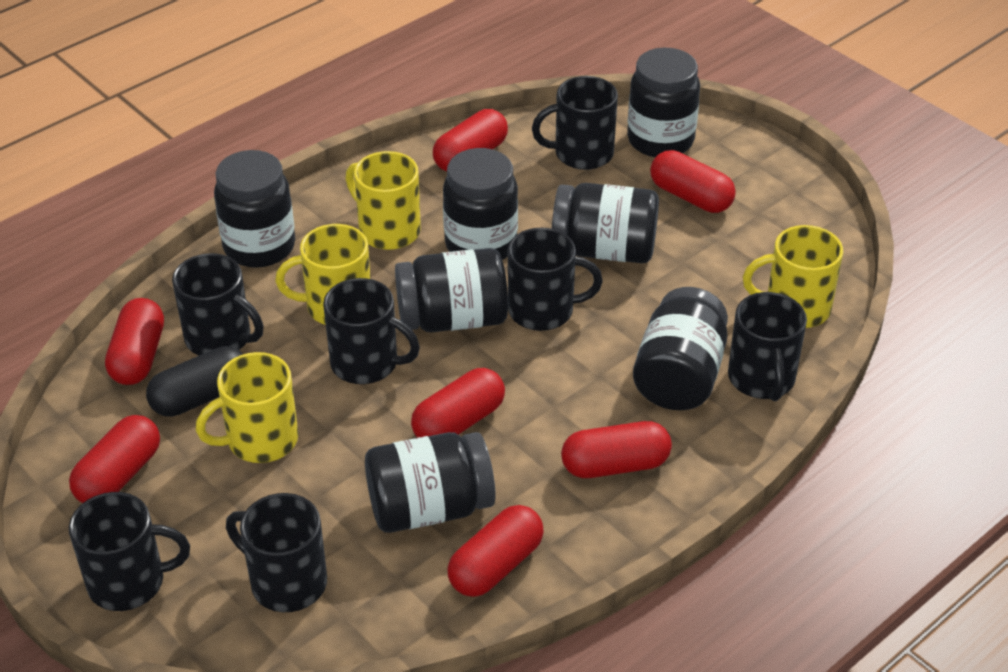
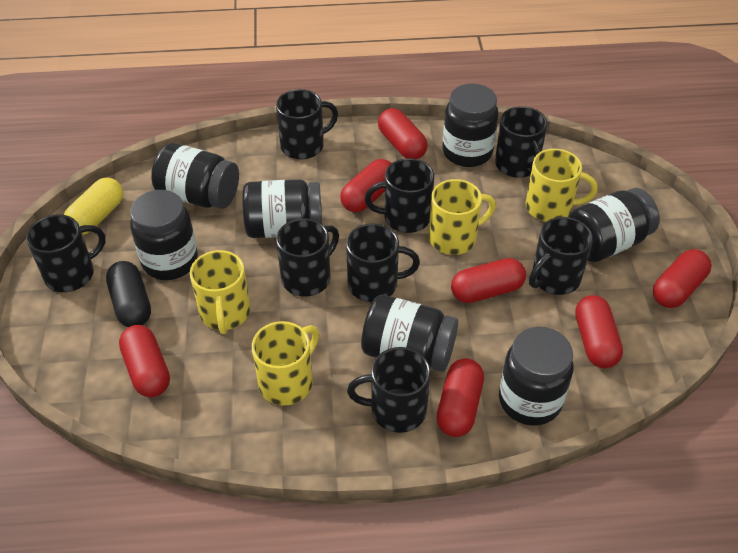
black mug: 7 -> 8
yellow capsule: 0 -> 1

